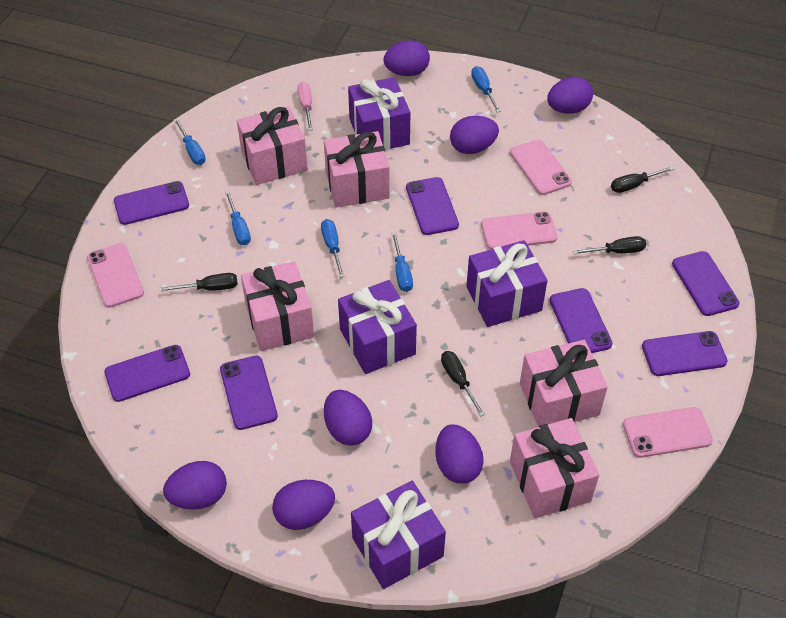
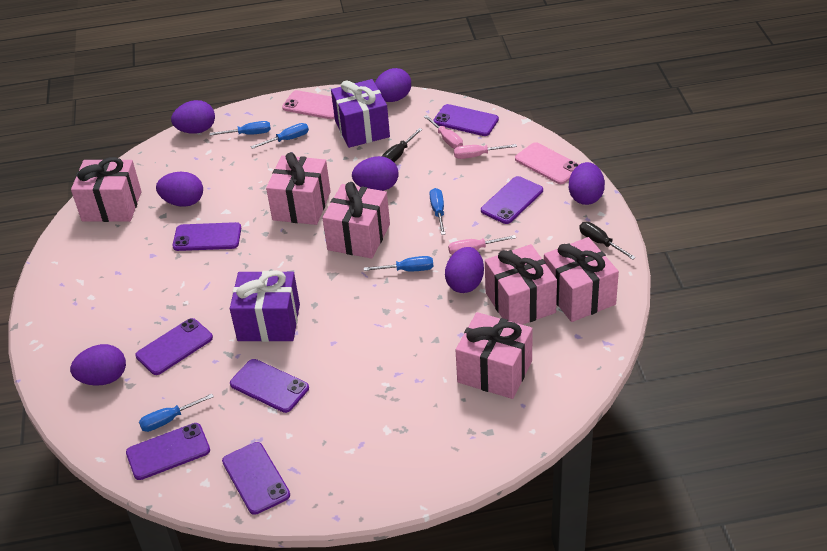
black screwdriver: 4 -> 2
pink gift: 5 -> 6
pink phone: 4 -> 2
pink screwdriver: 1 -> 3
purple gift: 4 -> 2

